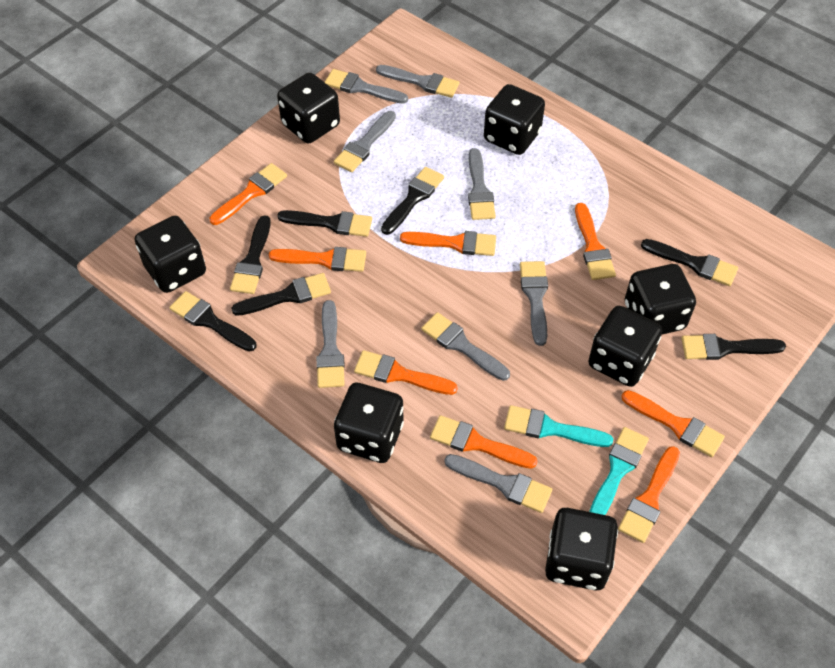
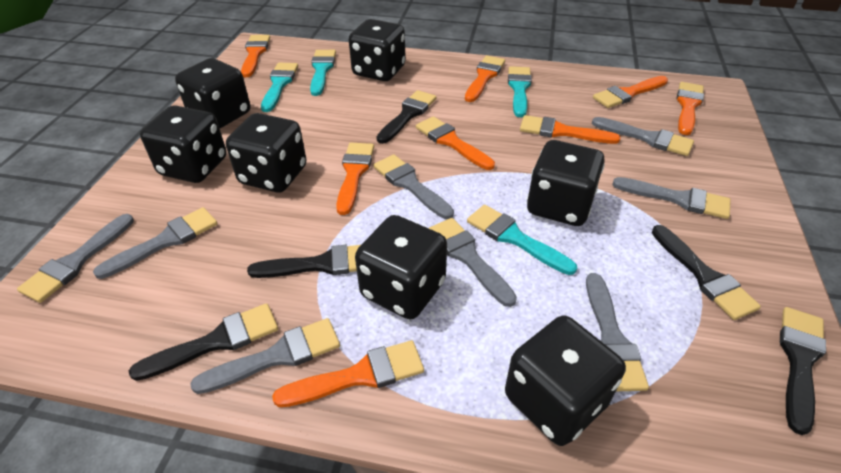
black brush: 7 -> 5
turquoise brush: 2 -> 4

